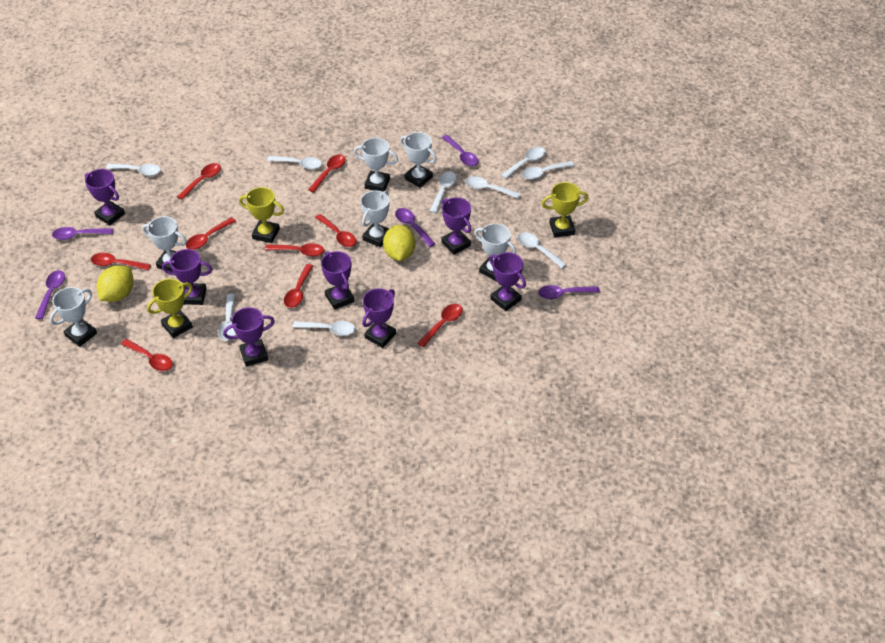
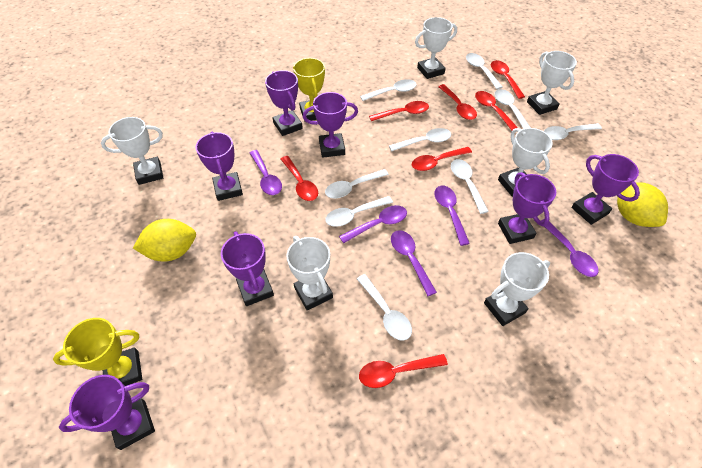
red spoon: 9 -> 7
yellow trophy: 3 -> 2

